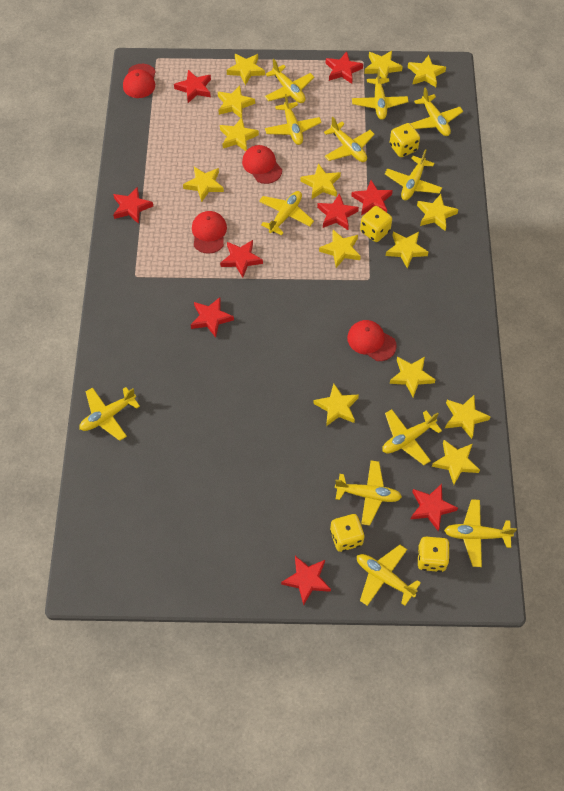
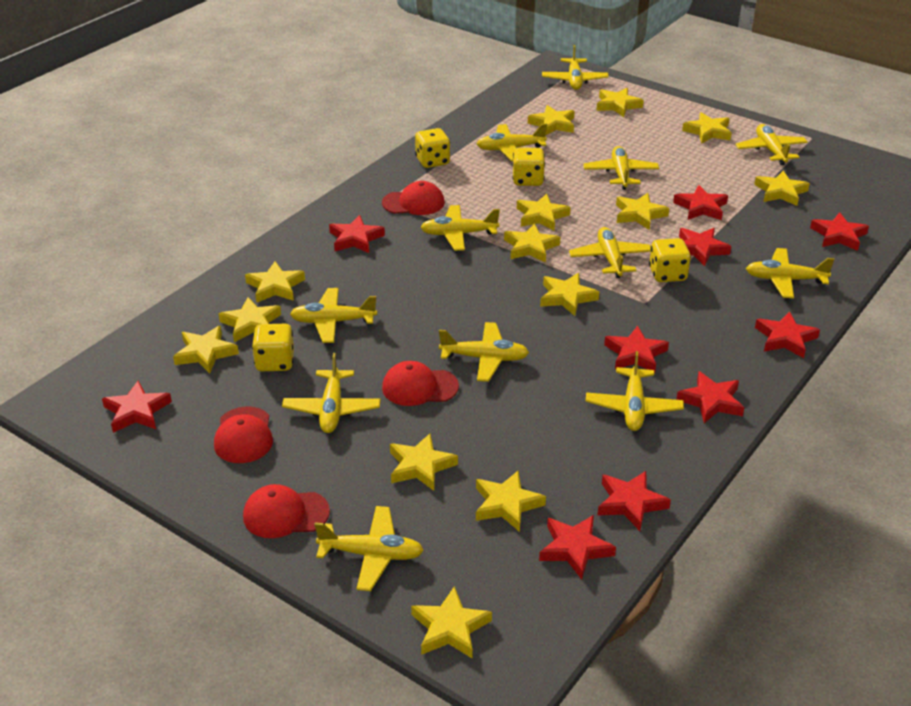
red star: 9 -> 10

